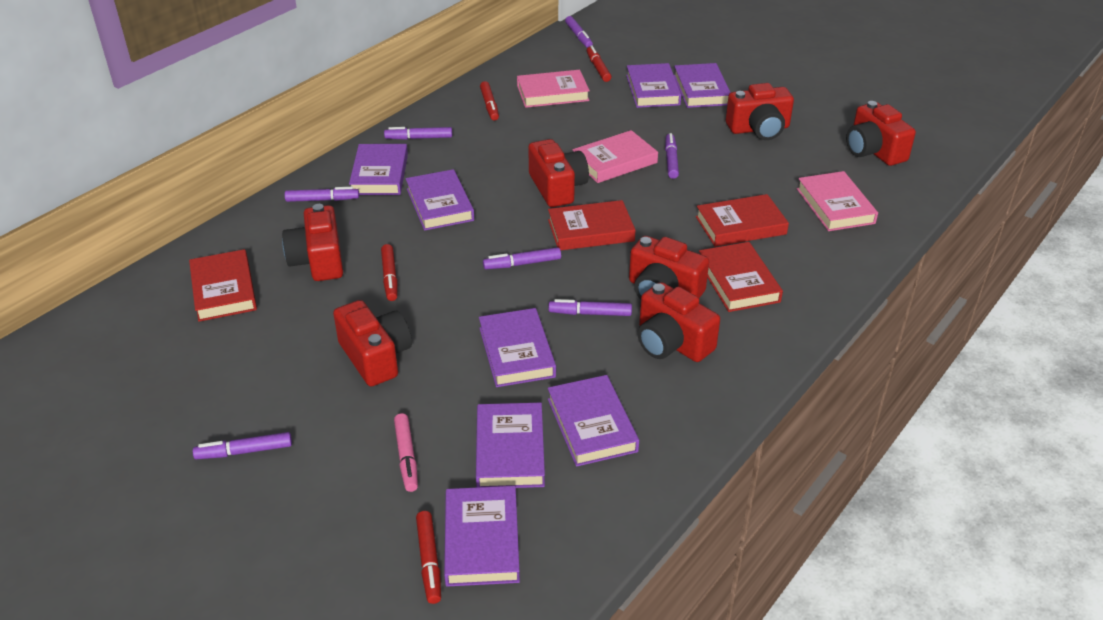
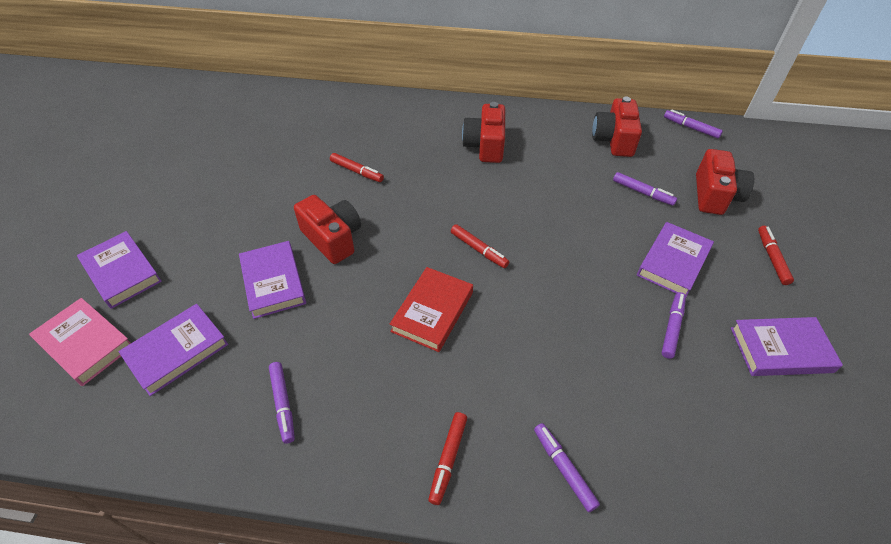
pink book: 3 -> 1
pink marker: 1 -> 0
purple book: 8 -> 5
purple marker: 7 -> 5
red book: 4 -> 1
red camera: 7 -> 4

